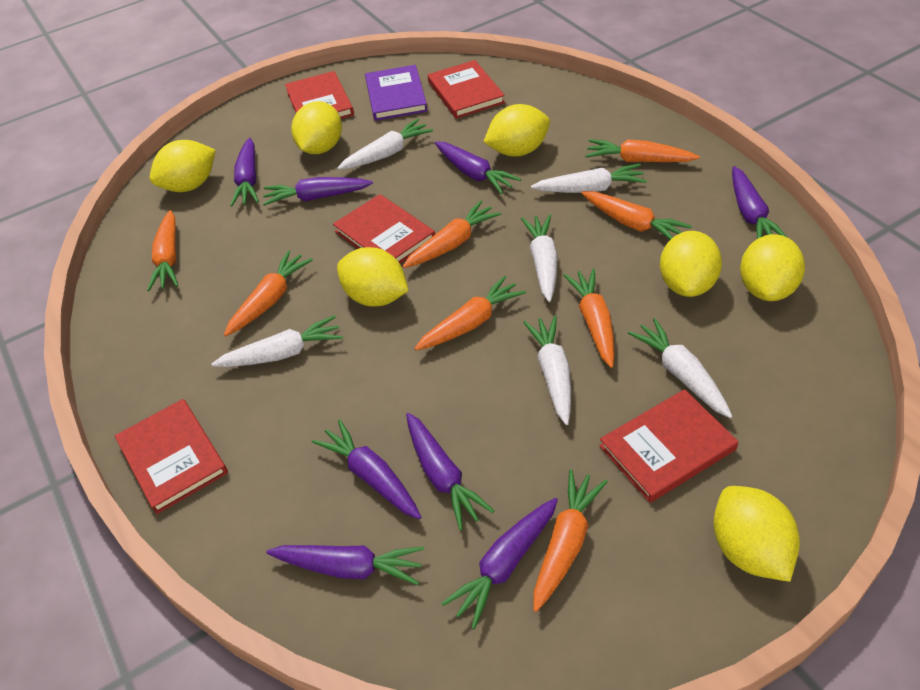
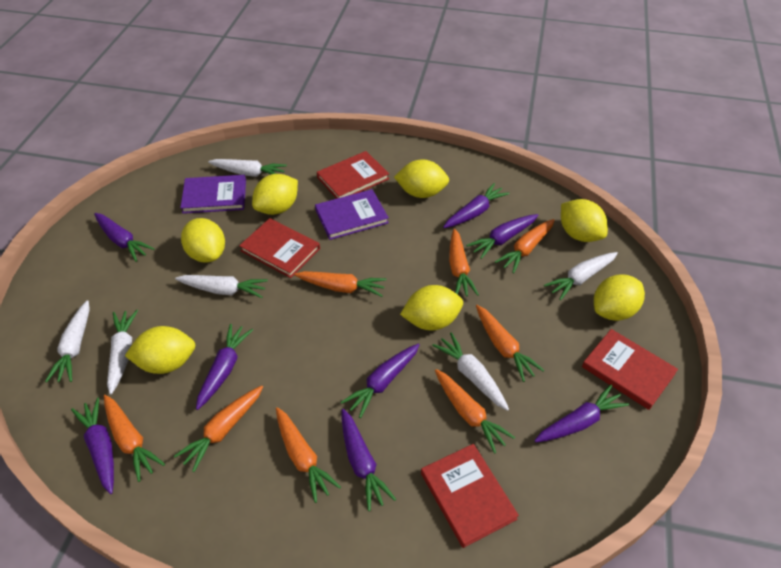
purple book: 1 -> 2
red book: 5 -> 4

